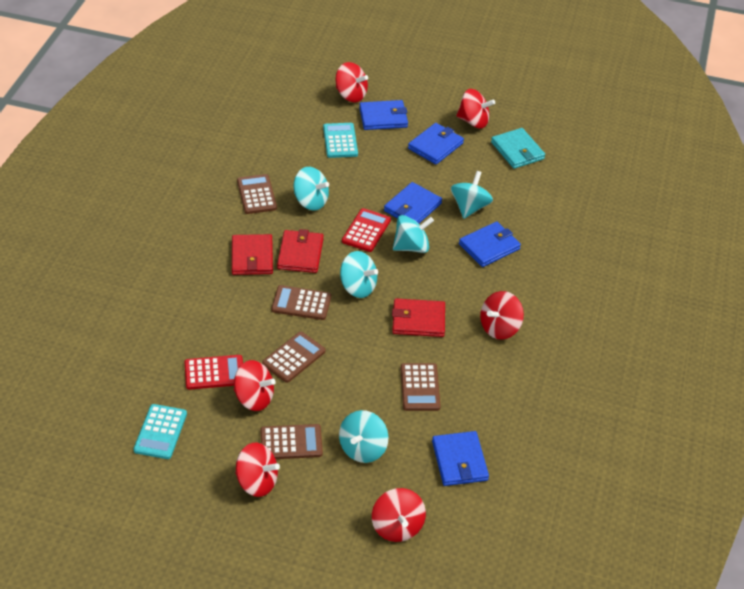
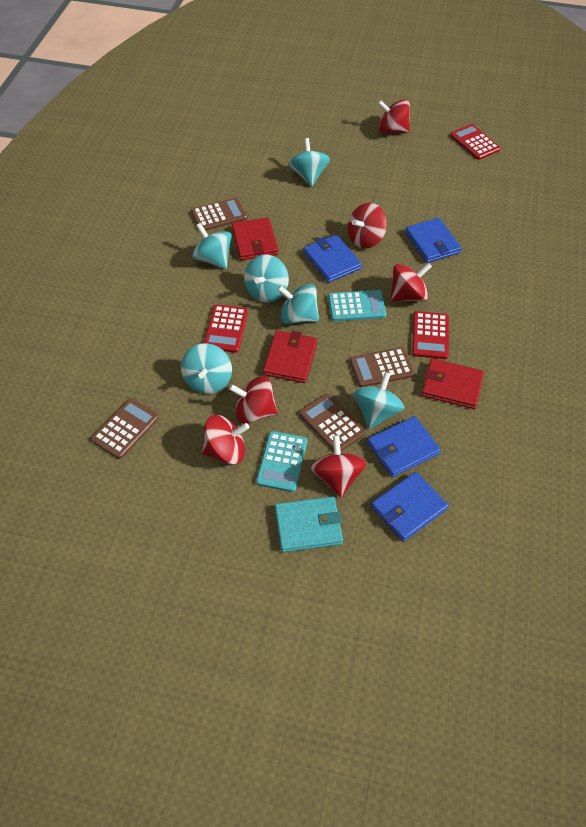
blue wallet: 5 -> 4
brown calculator: 5 -> 4
red calculator: 2 -> 3
turquoise spinning top: 5 -> 6

